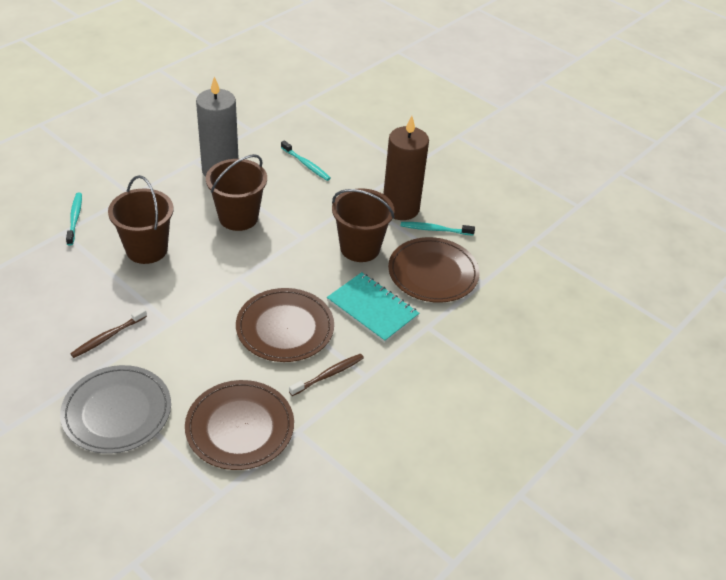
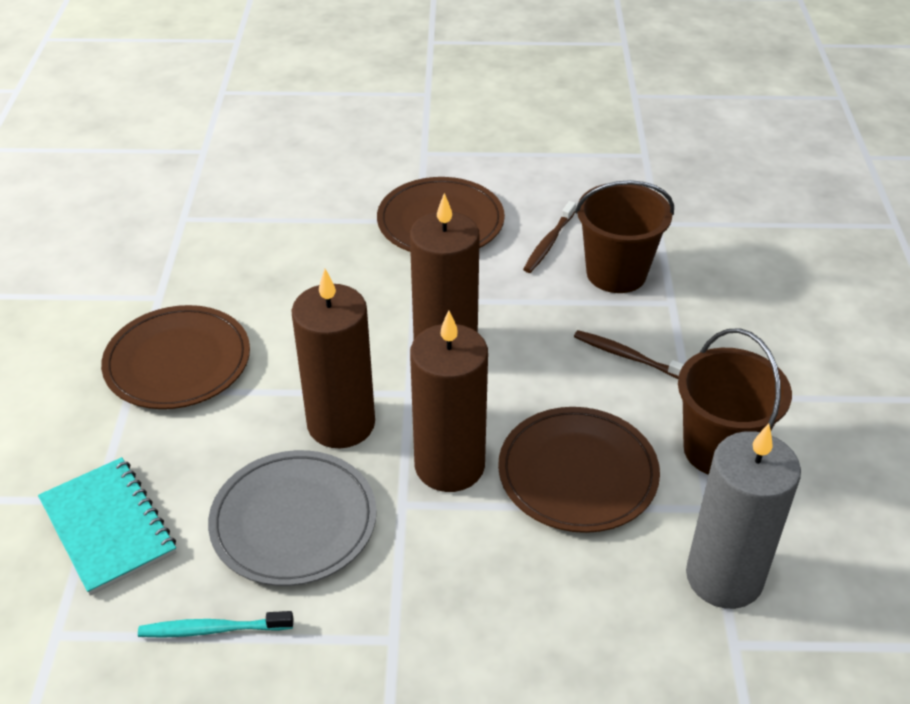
brown bucket: 3 -> 2
brown candle: 1 -> 3
turquoise toothbrush: 3 -> 1

